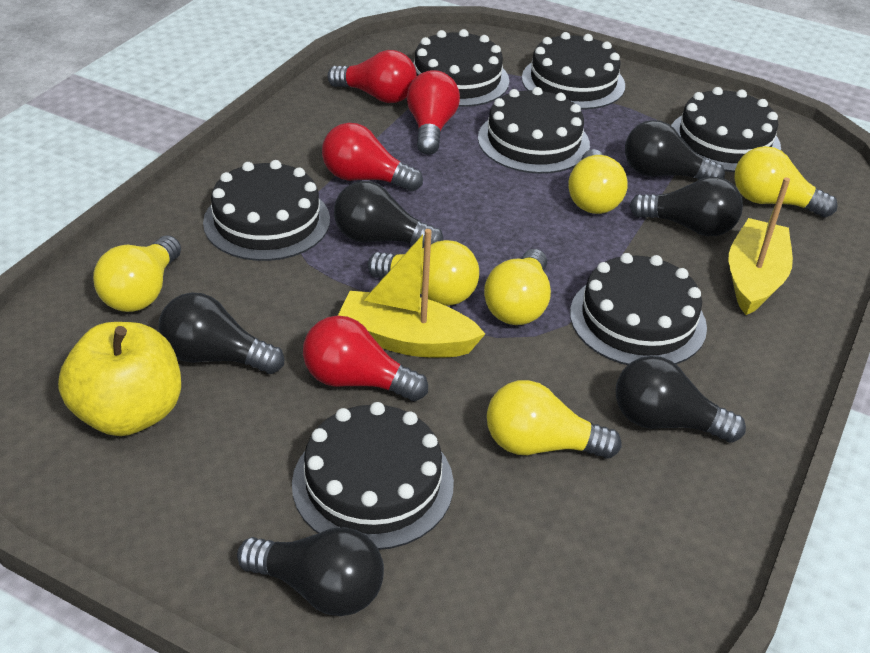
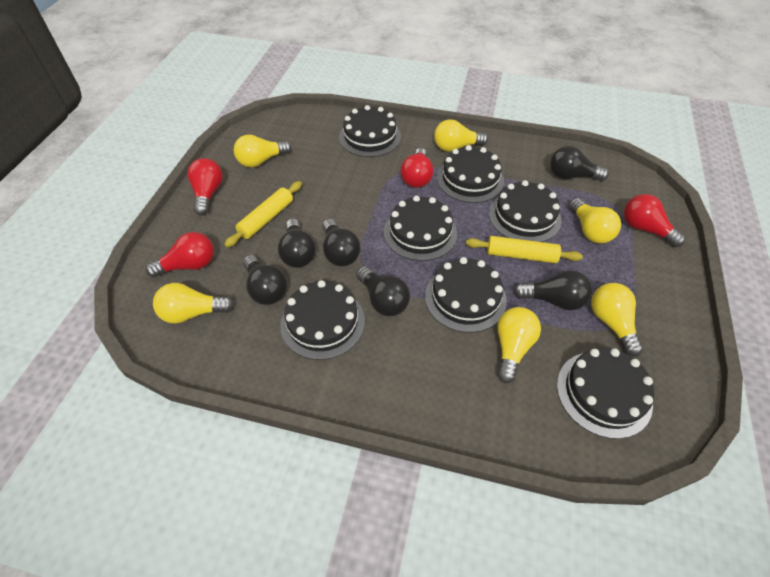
yellow apple: 1 -> 0
yellow boat: 2 -> 0
yellow rolling pin: 0 -> 2

